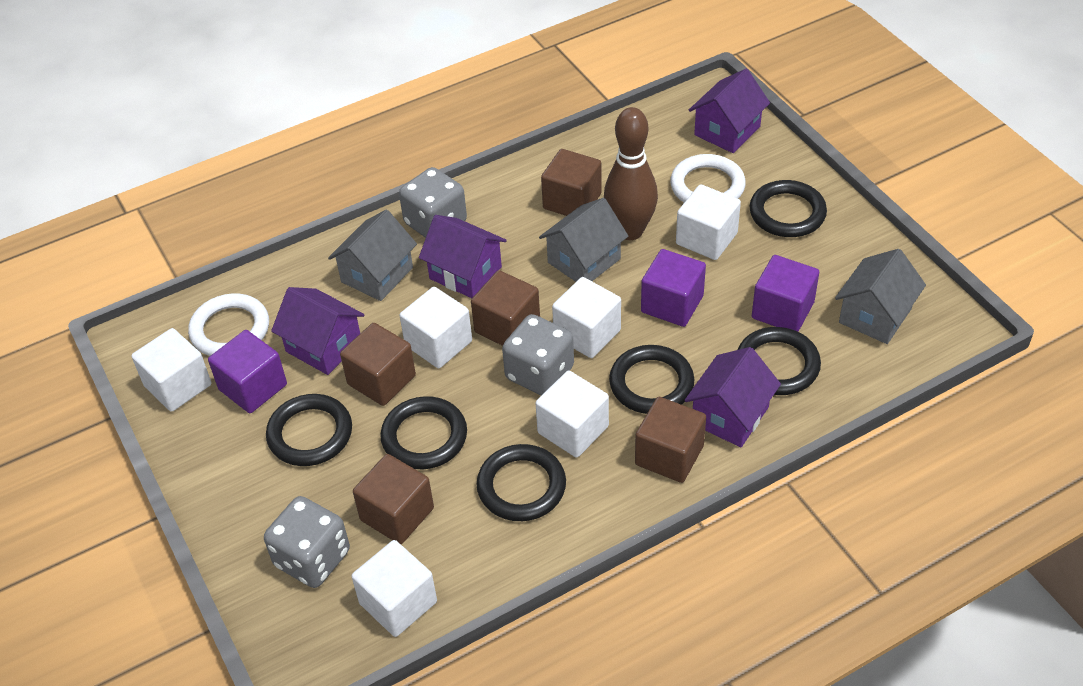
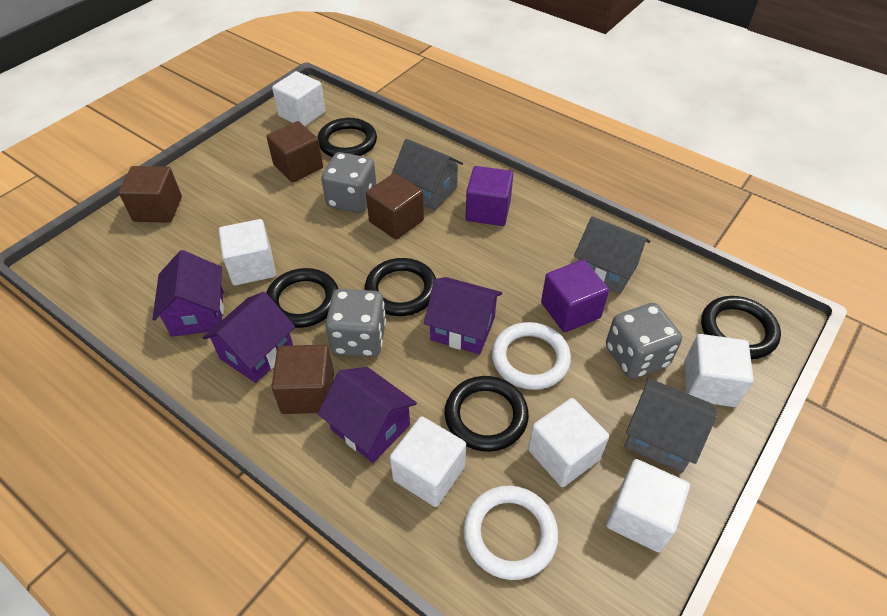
black ring: 6 -> 5
brown bowling pin: 1 -> 0
brown cube: 5 -> 4
purple cube: 3 -> 2

